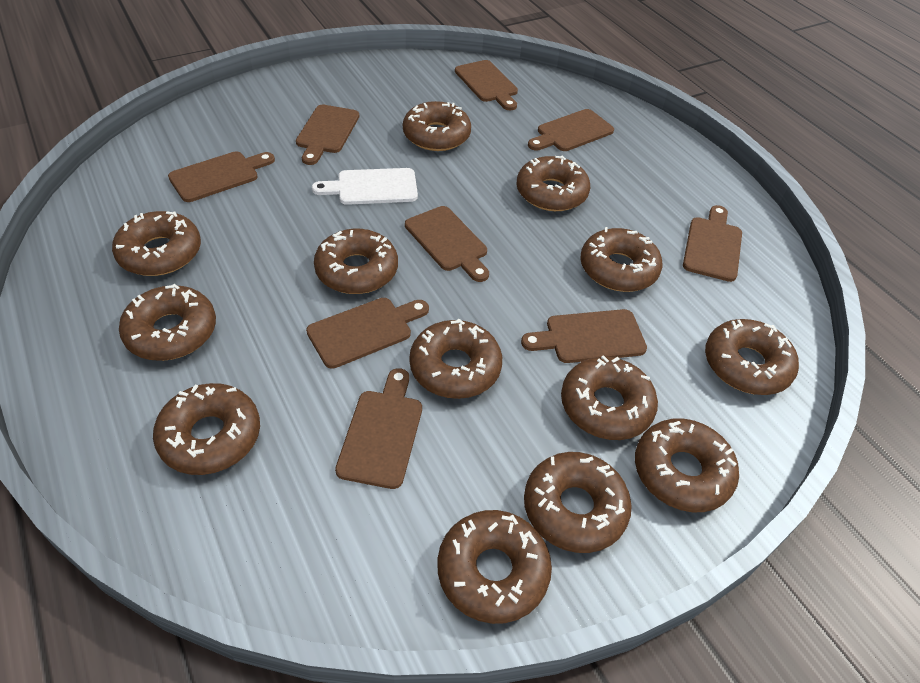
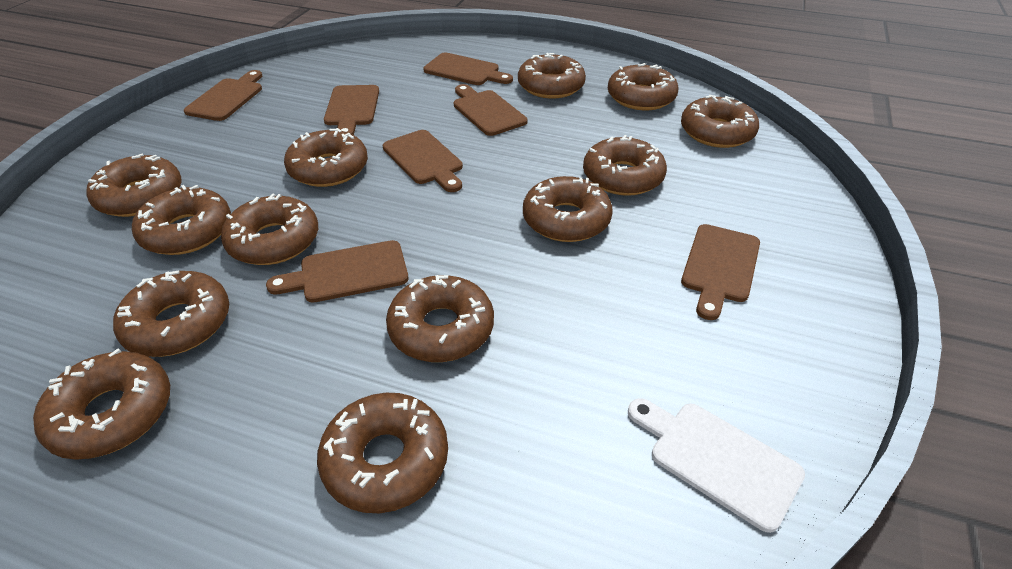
brown cutting board: 9 -> 7

